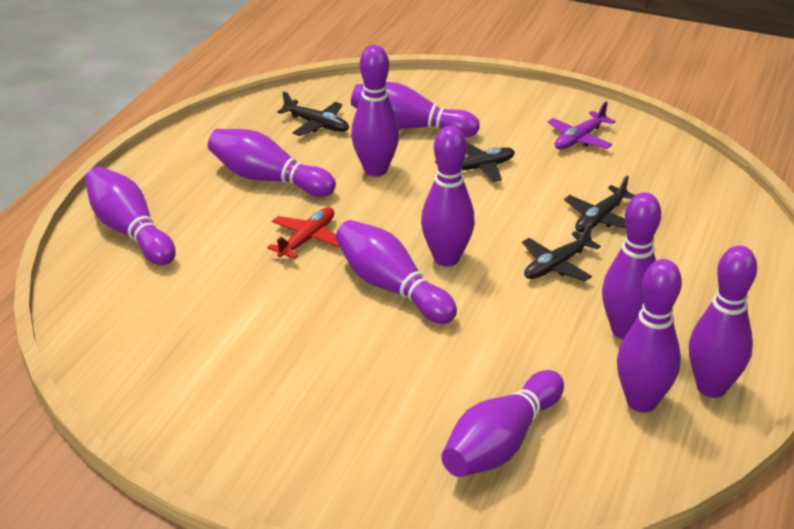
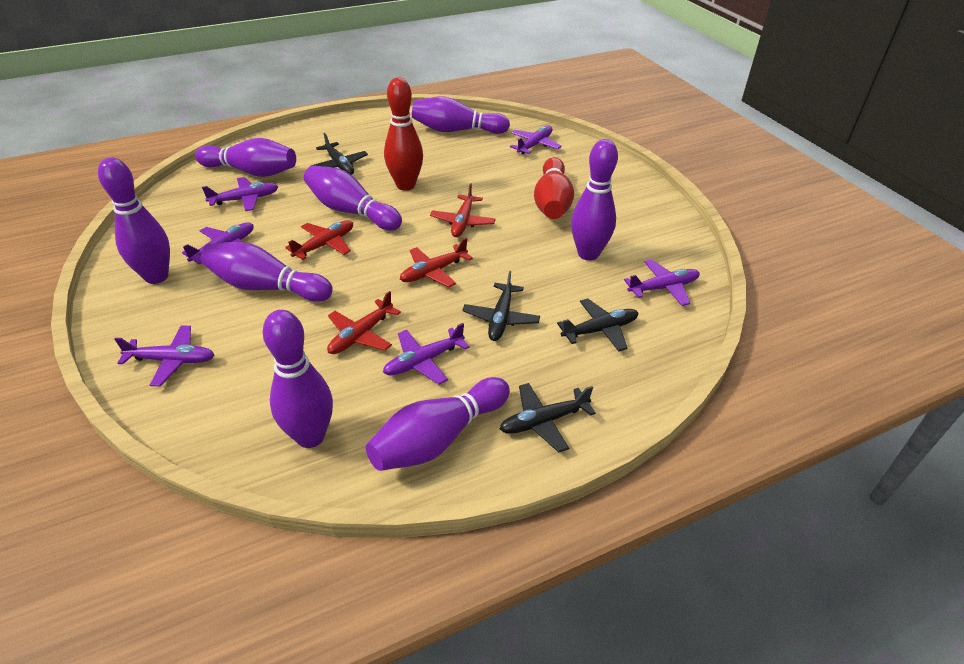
purple bowling pin: 10 -> 8
purple plane: 1 -> 6
red bowling pin: 0 -> 2
red plane: 1 -> 4

